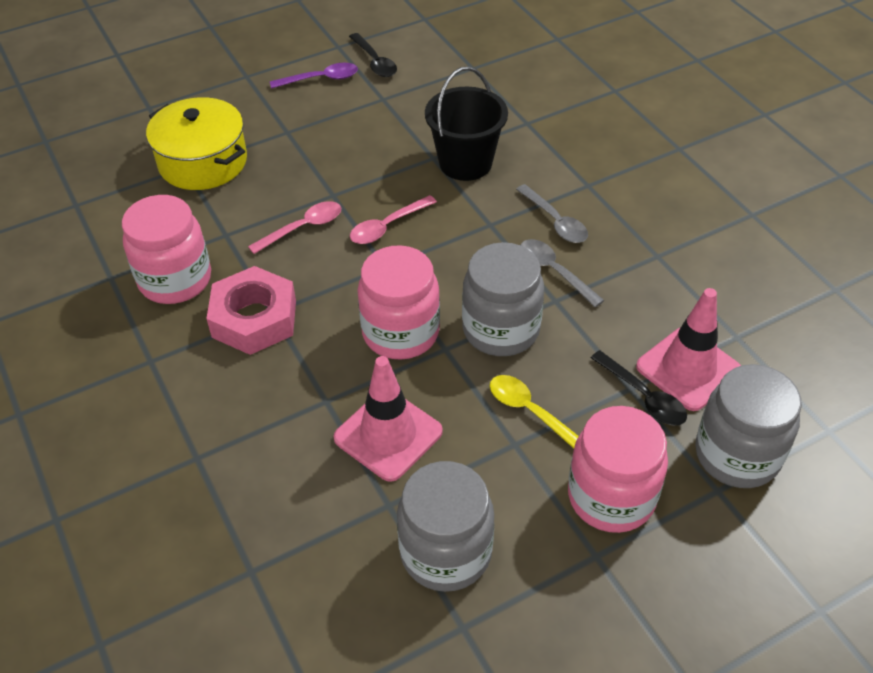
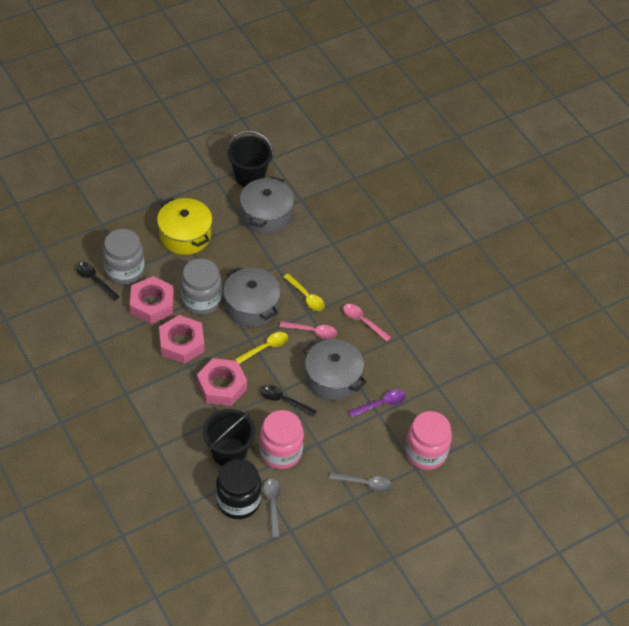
black bucket: 1 -> 2
black jar: 0 -> 1
grey jar: 3 -> 2
grey pot: 0 -> 3
pink jar: 3 -> 2
pink nut: 1 -> 3
pink traffic cone: 2 -> 0
yellow spoon: 1 -> 2

